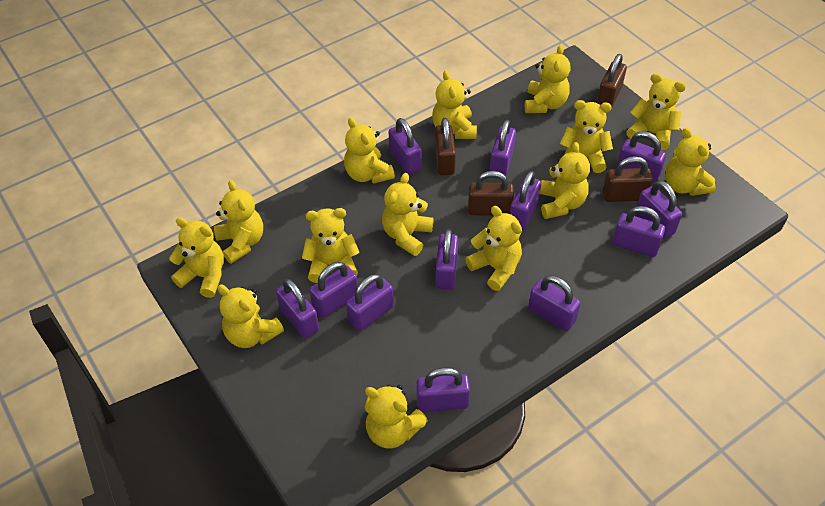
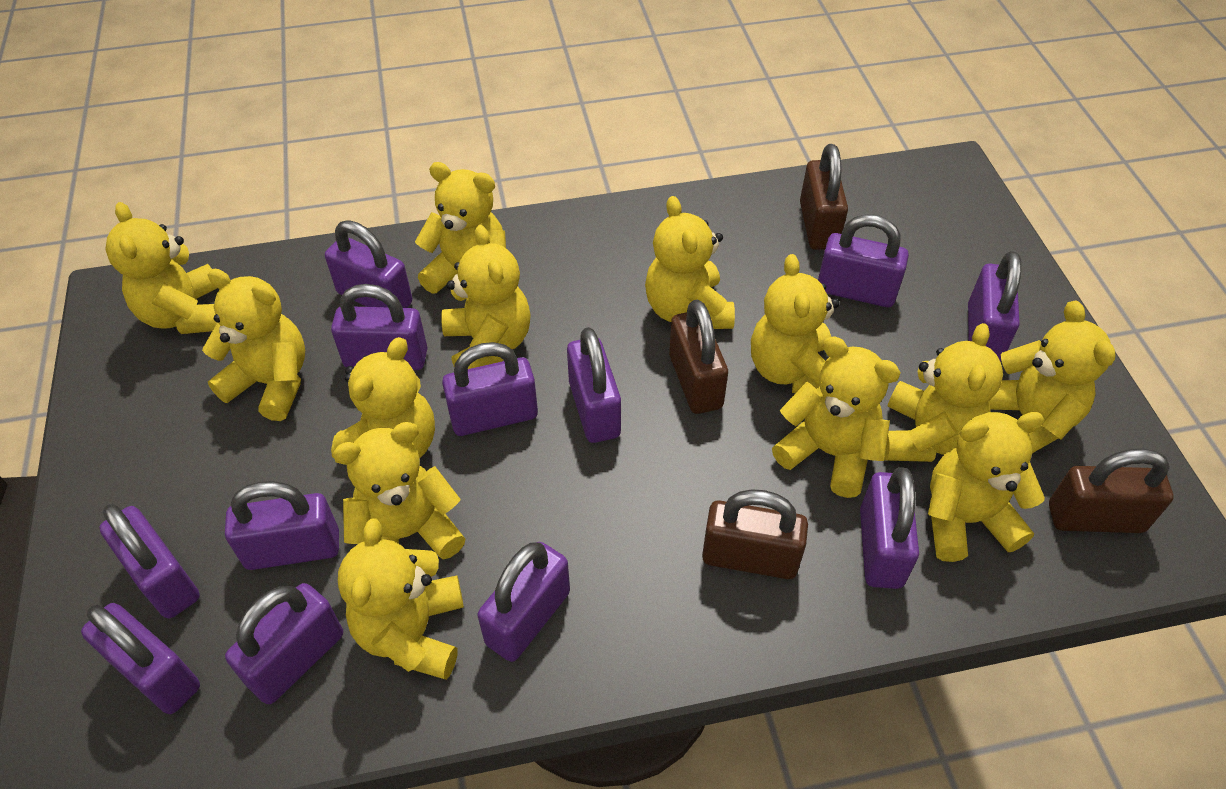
yellow teddy bear: 14 -> 13

